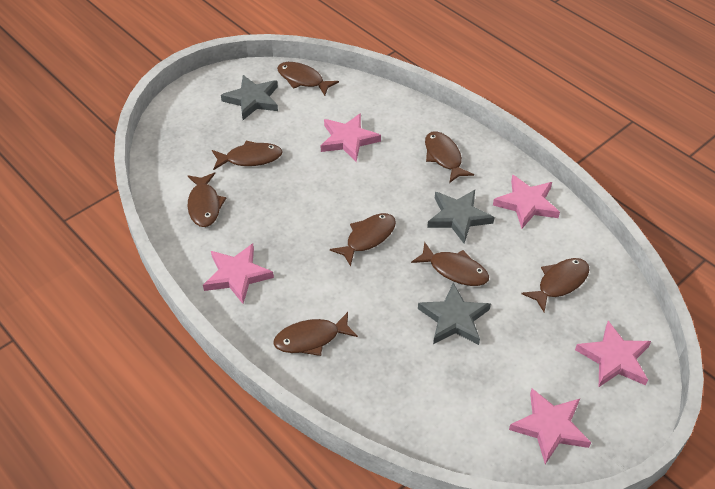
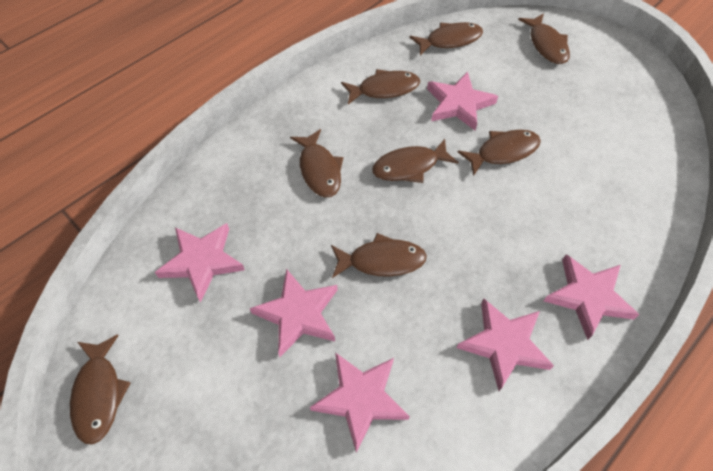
grey star: 3 -> 0
pink star: 5 -> 6

